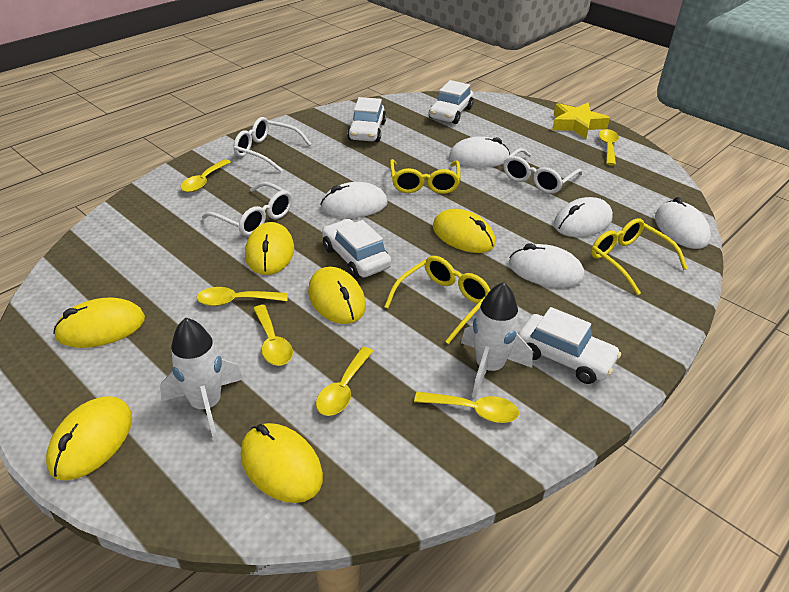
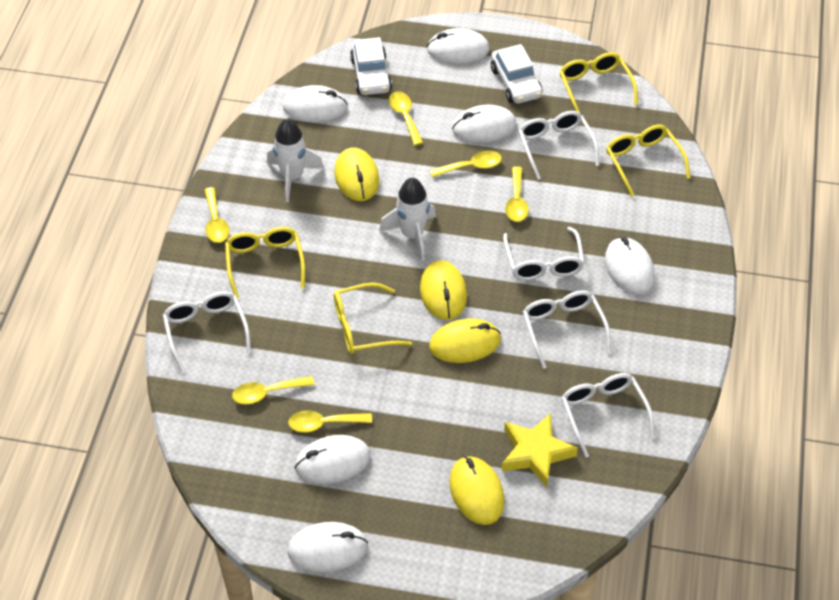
white car: 4 -> 2
white glasses: 3 -> 5
white mouse: 5 -> 6
yellow glasses: 3 -> 4
yellow mouse: 6 -> 4

